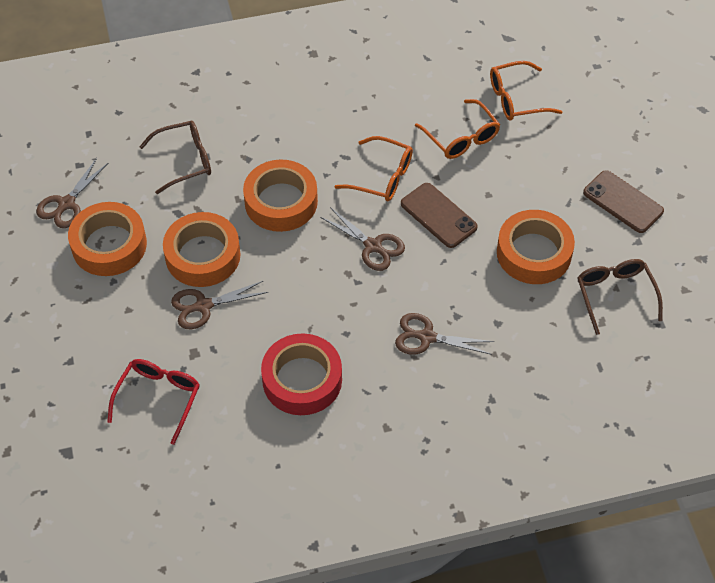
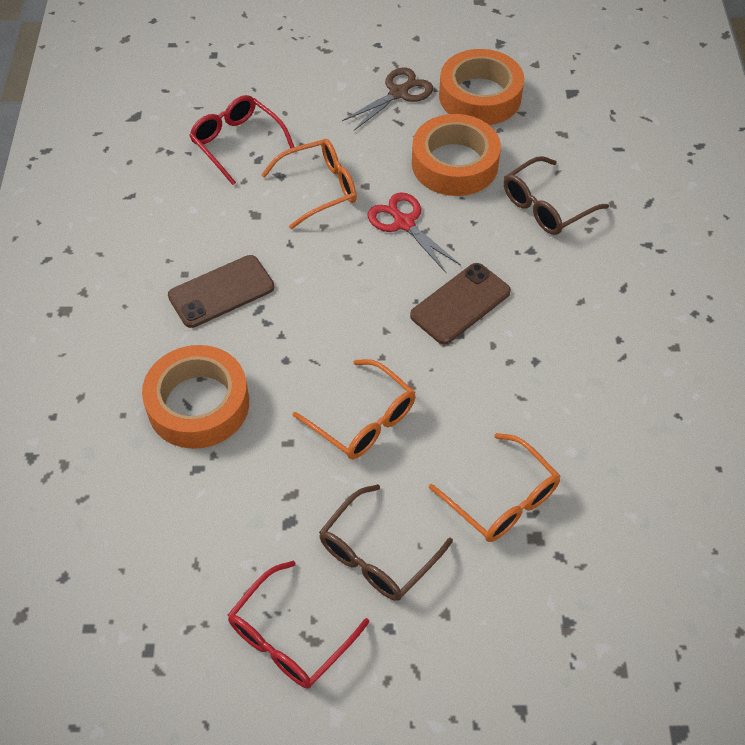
brown scissors: 4 -> 1
orange tape: 4 -> 3
red glasses: 1 -> 2
red scissors: 0 -> 1
red tape: 1 -> 0

